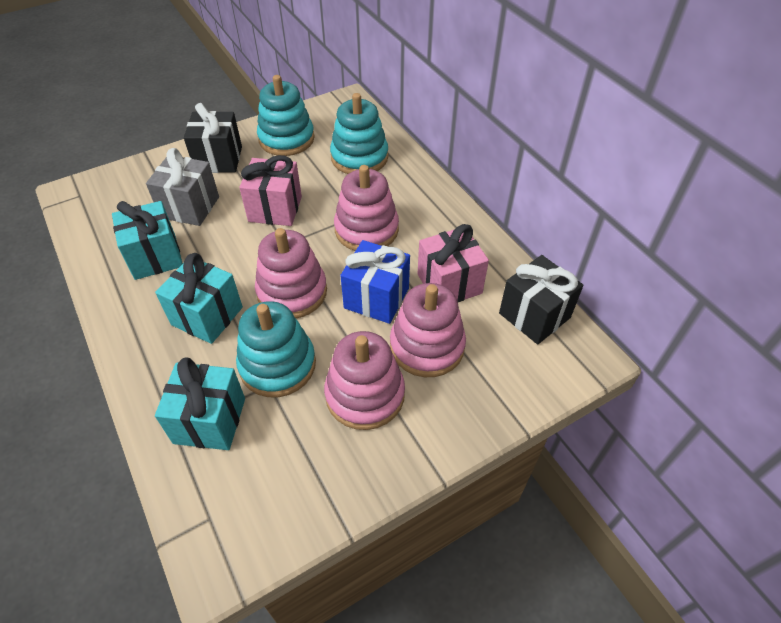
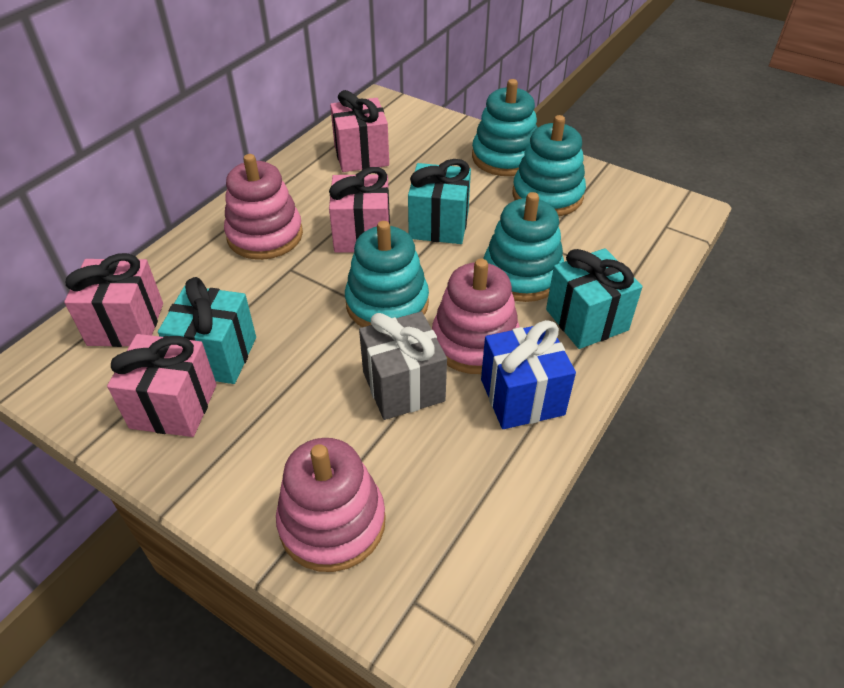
black gift: 2 -> 0
pink gift: 2 -> 4
pink stacking toy: 4 -> 3
turquoise stacking toy: 3 -> 4

